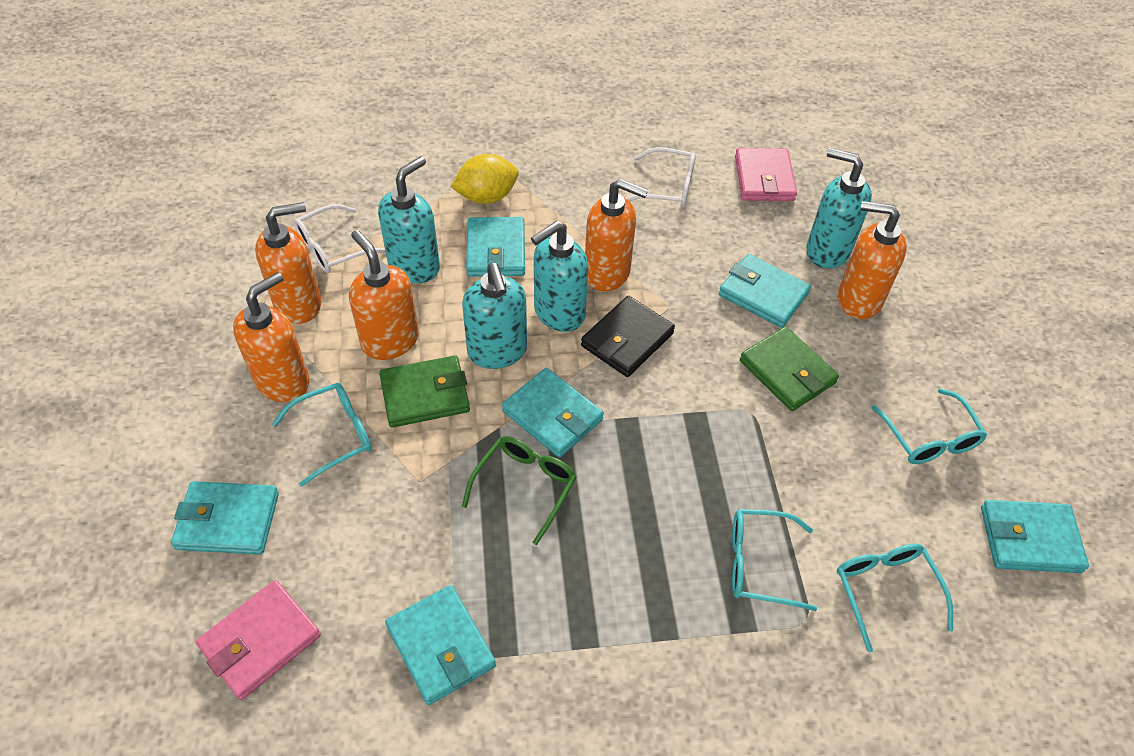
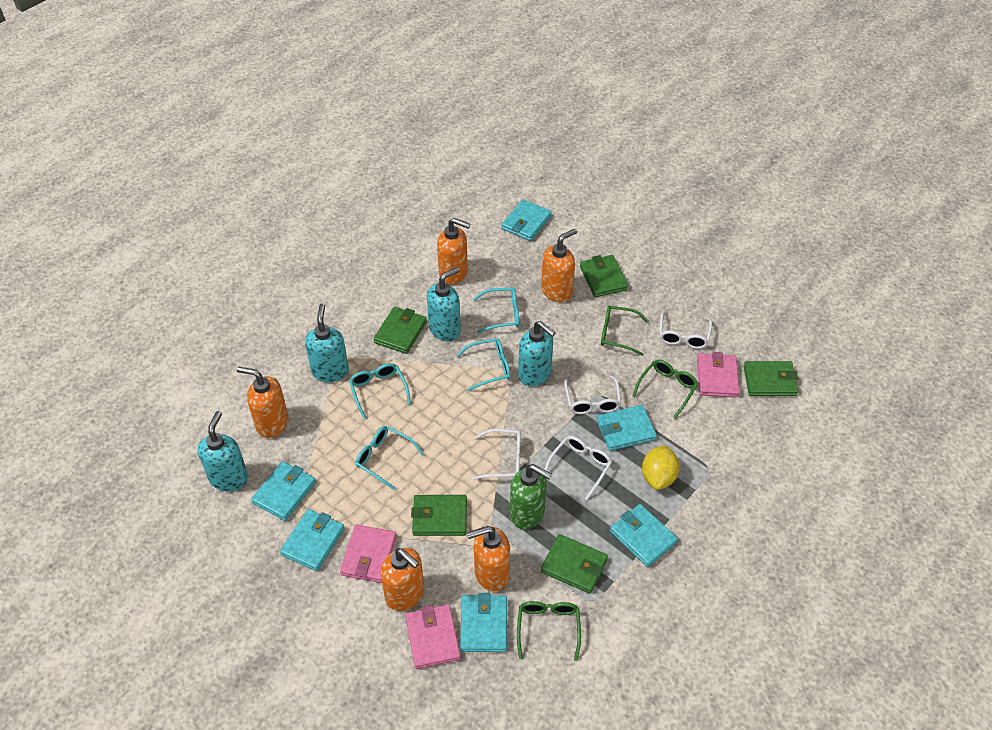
black wallet: 1 -> 0
green glasses: 1 -> 3
green soap dispenser: 0 -> 1
green wallet: 2 -> 5
pink wallet: 2 -> 3
white glasses: 2 -> 4

